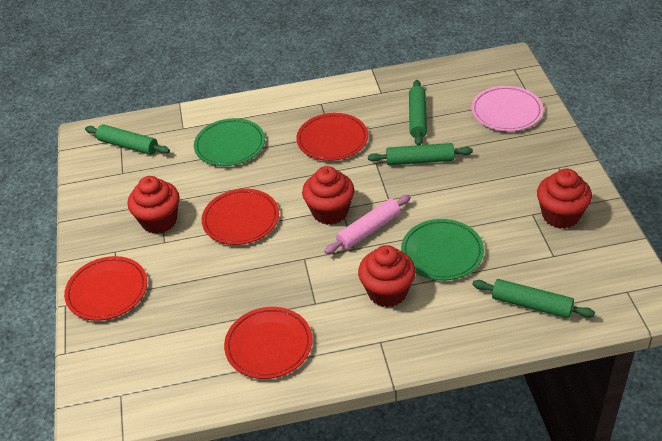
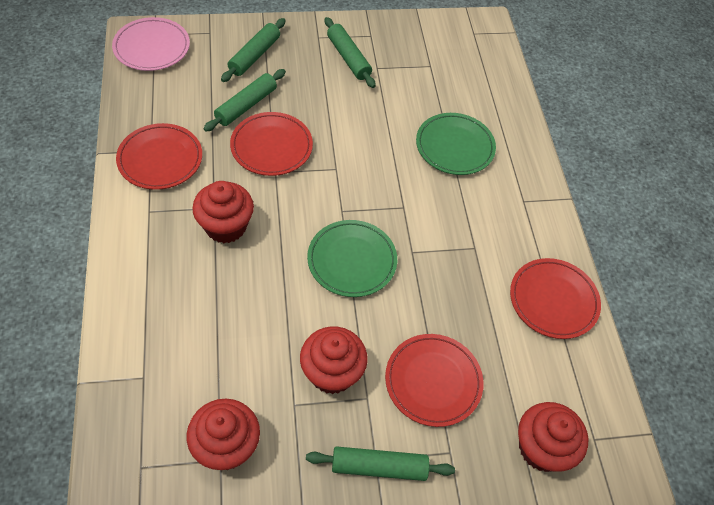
pink rolling pin: 1 -> 0

